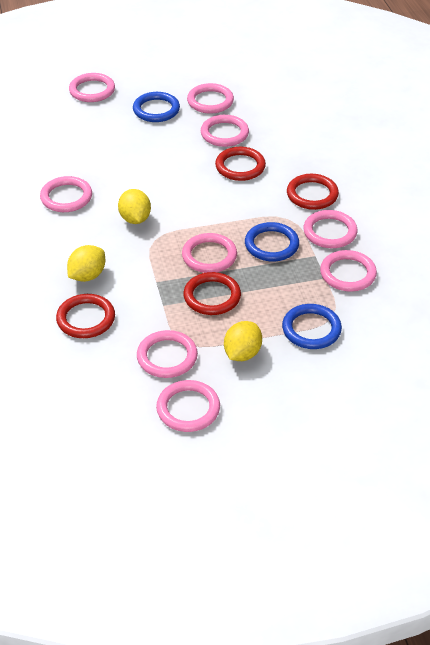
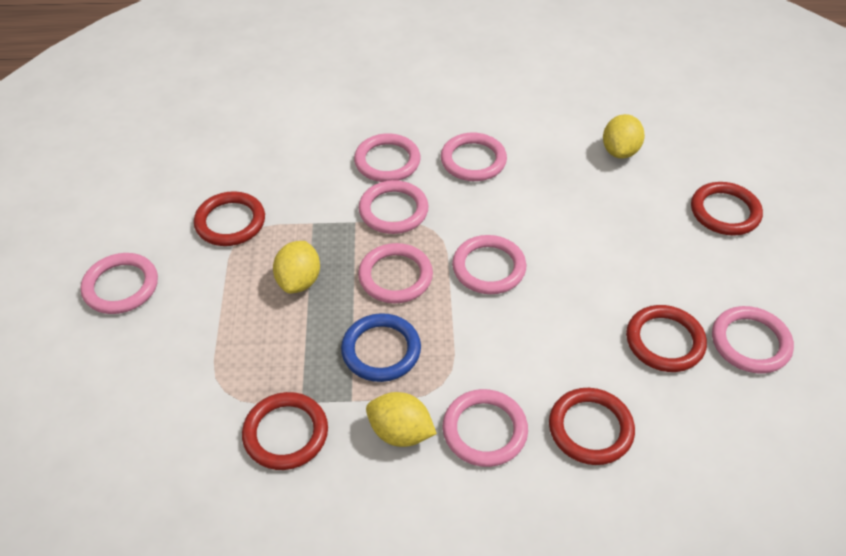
blue ring: 3 -> 1
pink ring: 9 -> 8
red ring: 4 -> 5

